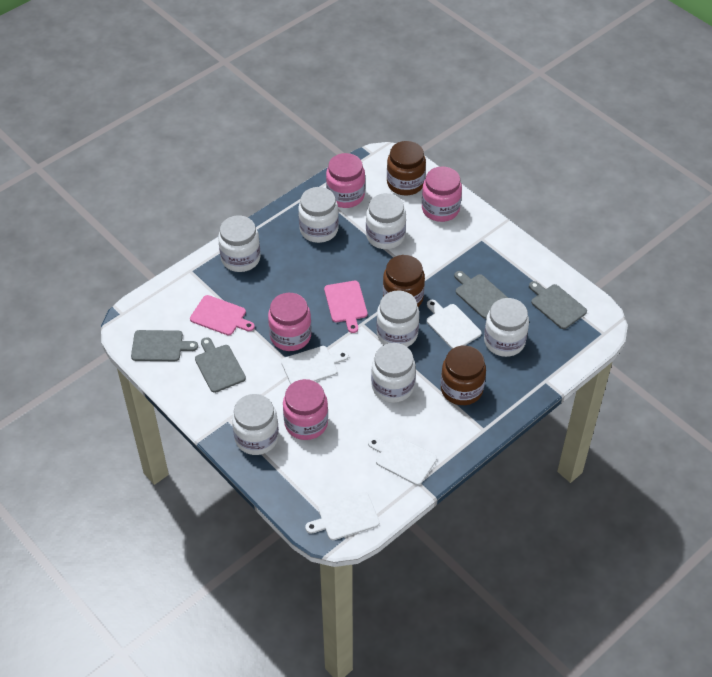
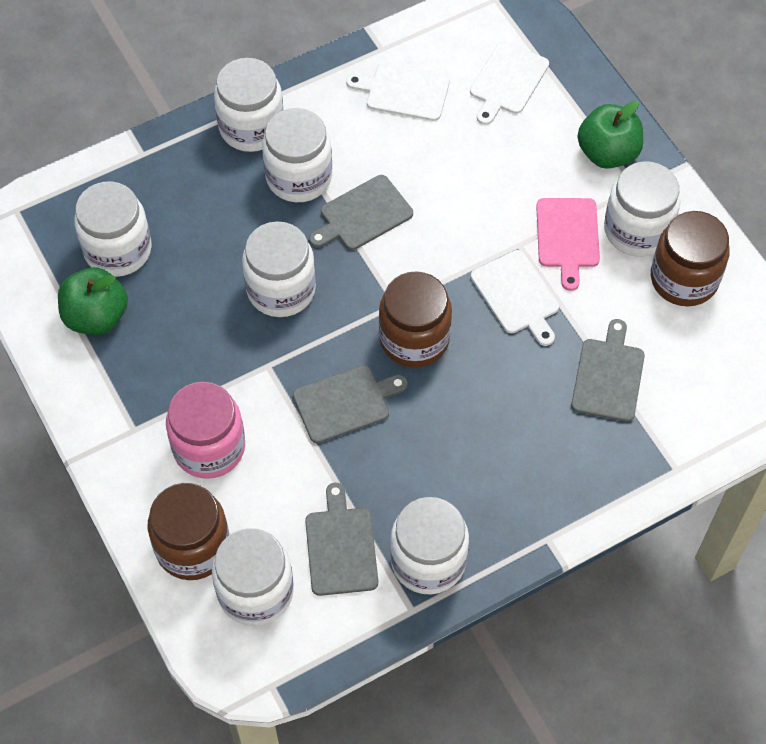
green apple: 0 -> 2
pink cutting board: 2 -> 1
pink jar: 4 -> 1
white cutting board: 4 -> 3

